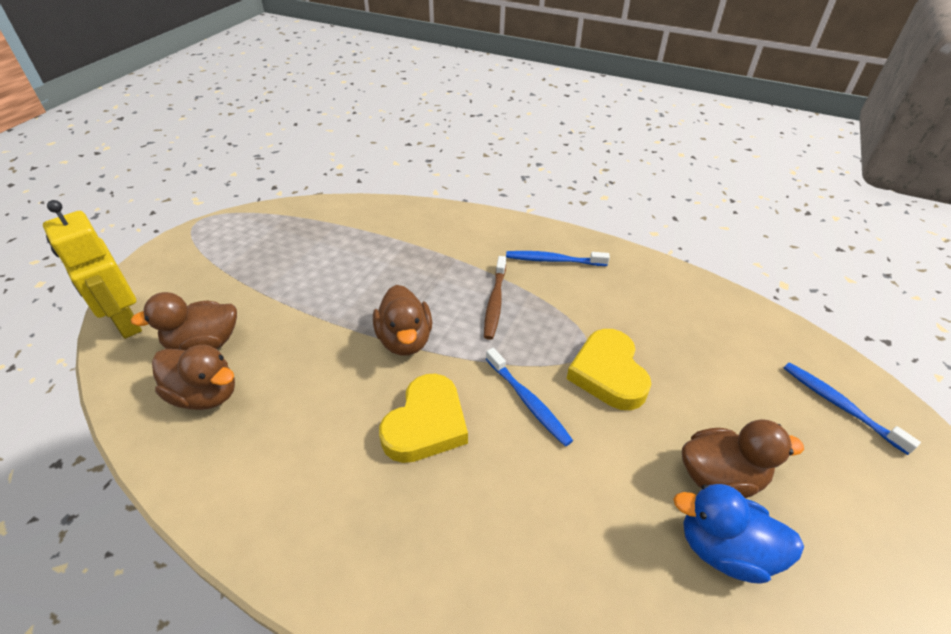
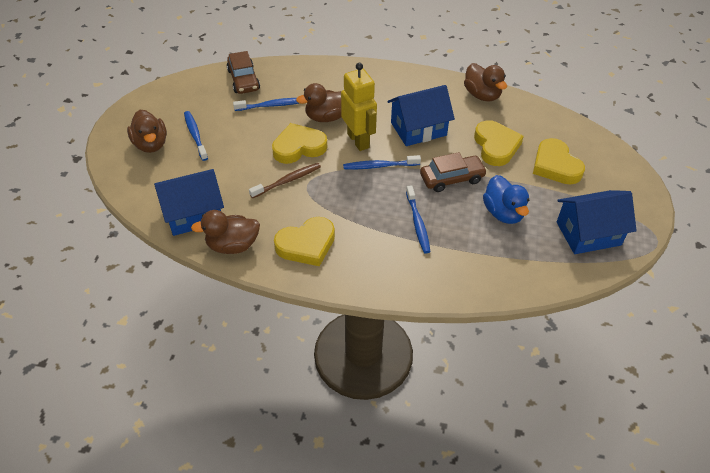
blue house: 0 -> 3
blue toothbrush: 3 -> 4
brown car: 0 -> 2
yellow heart: 2 -> 4

